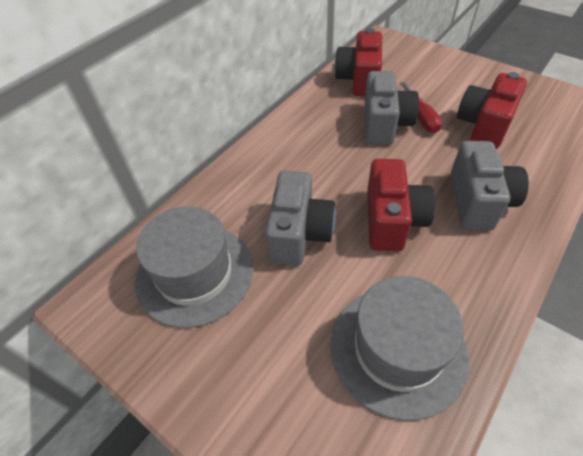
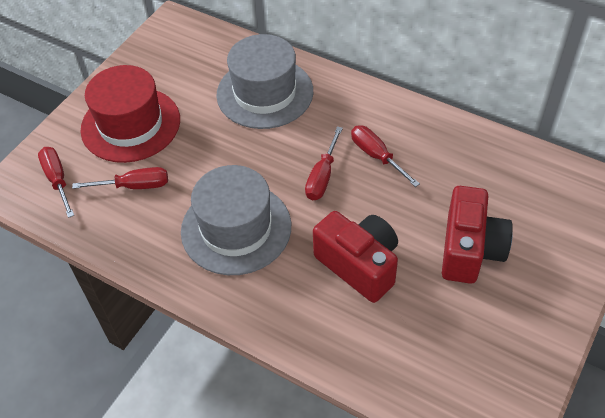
grey camera: 3 -> 0
red camera: 3 -> 2
red hat: 0 -> 1
red screwdriver: 1 -> 4

